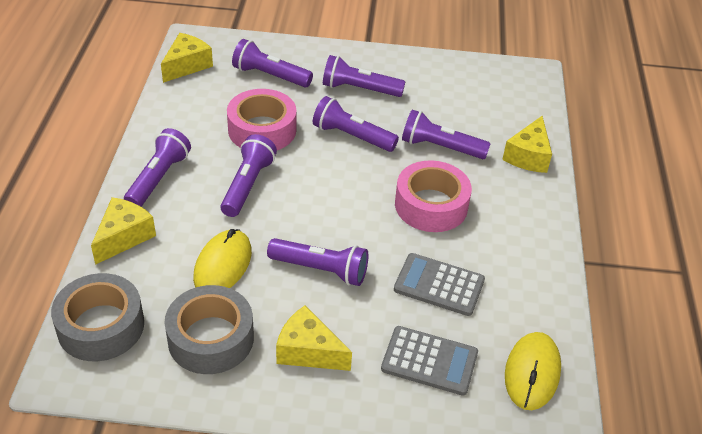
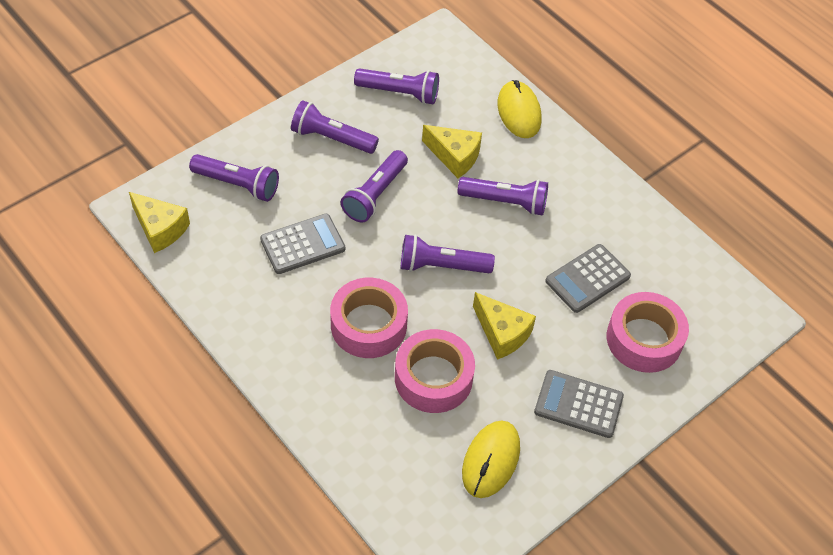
grey calculator: 2 -> 3
grey tape: 2 -> 0
pink tape: 2 -> 3
purple flashlight: 7 -> 6
yellow cheese: 4 -> 3

